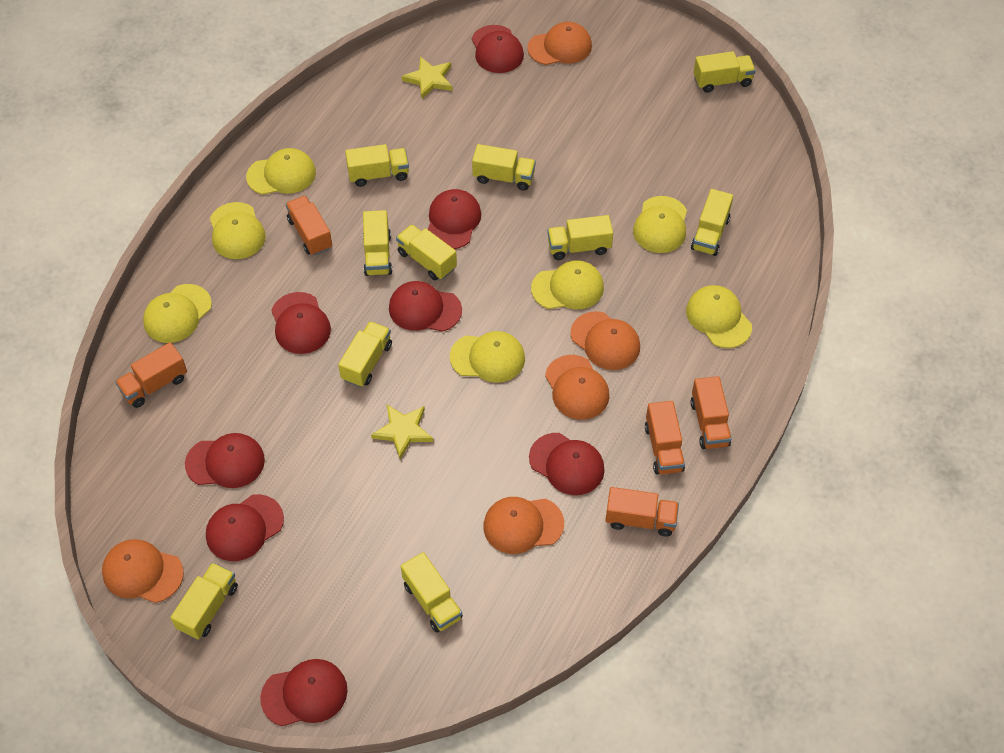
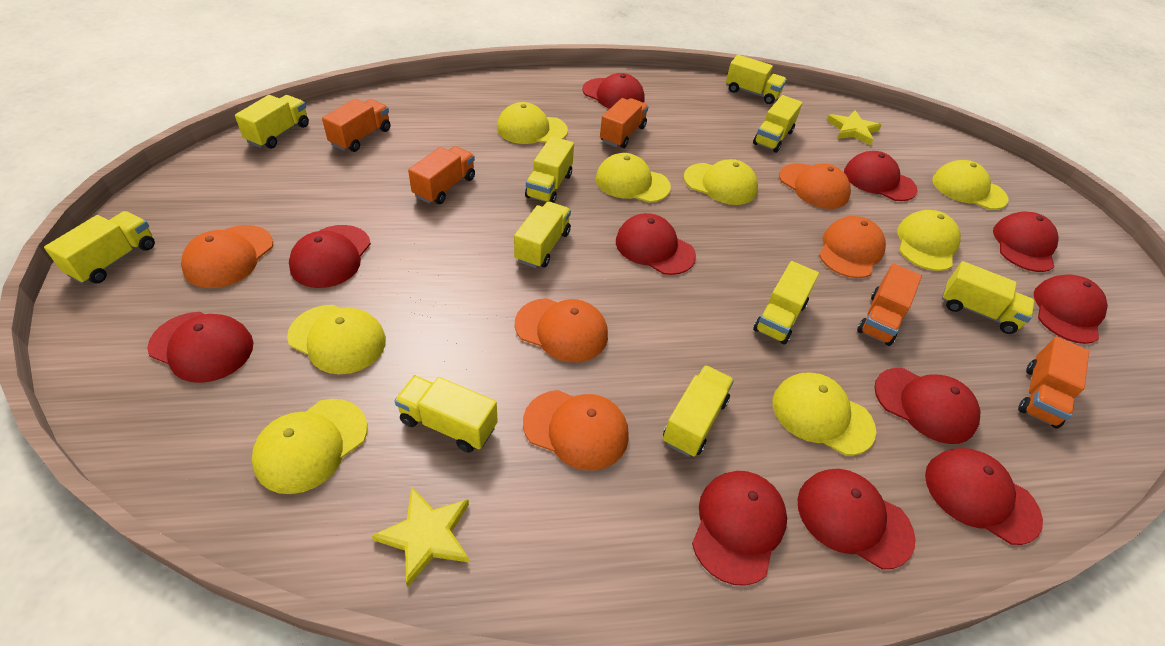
red cap: 8 -> 11
yellow cap: 7 -> 8

